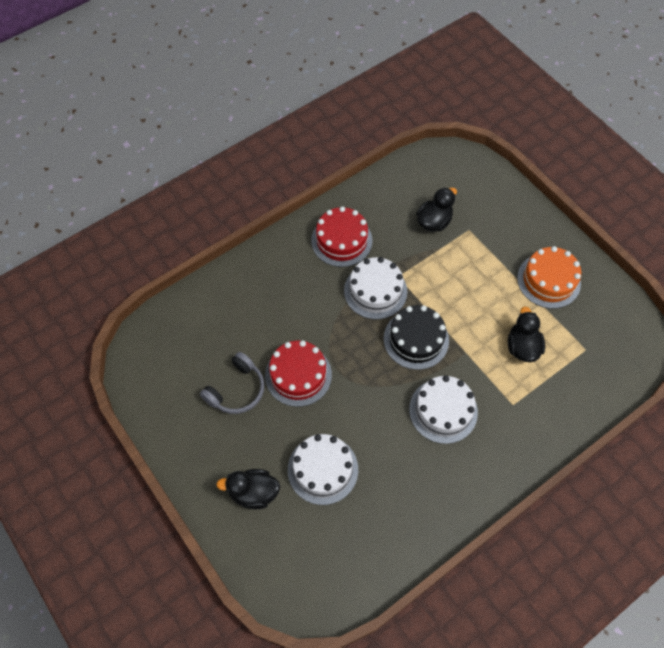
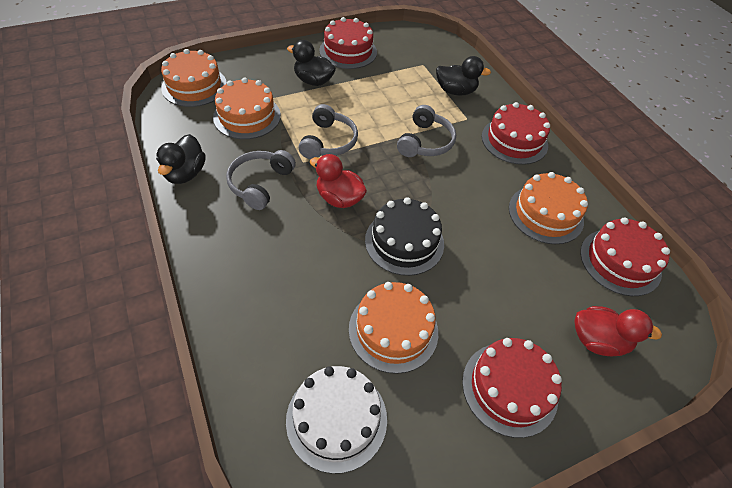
grey headphones: 1 -> 3
orange cake: 1 -> 4
red cake: 2 -> 4
red duck: 0 -> 2
white cake: 3 -> 1

